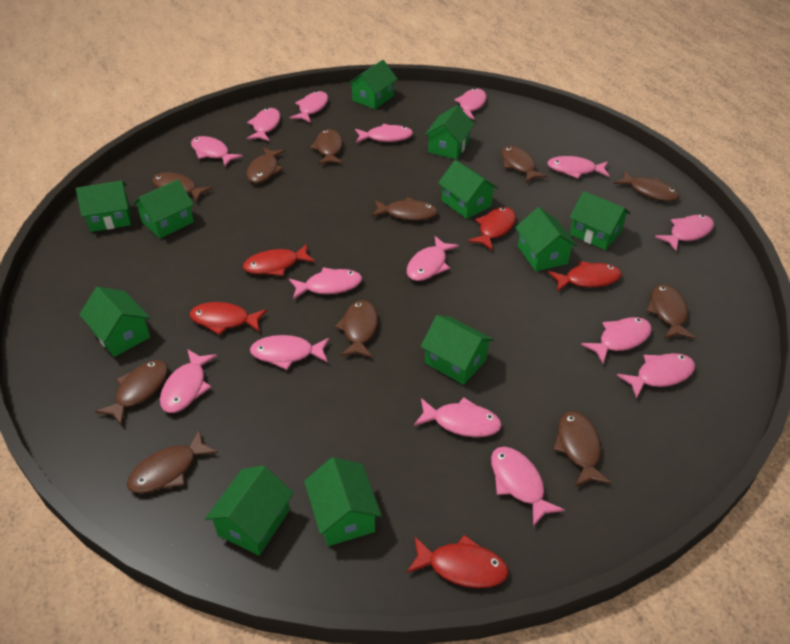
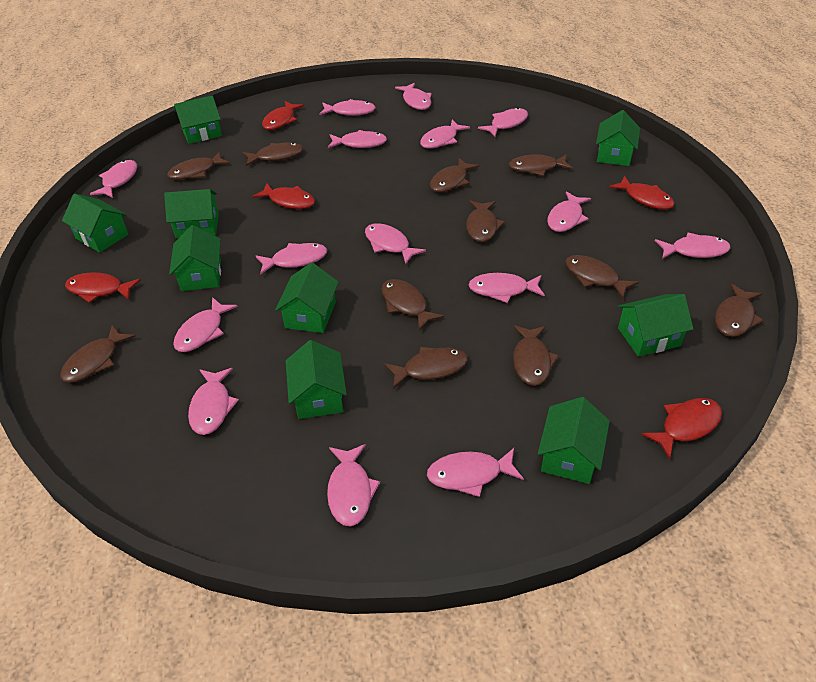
green house: 11 -> 9

